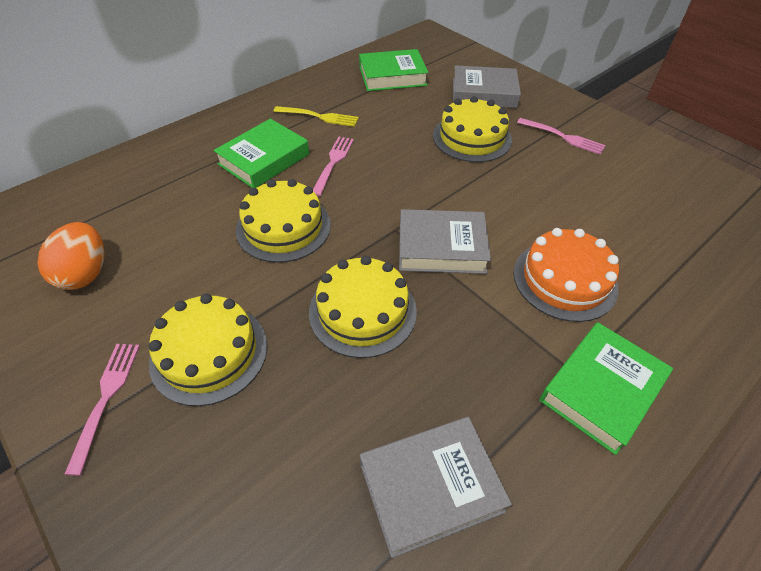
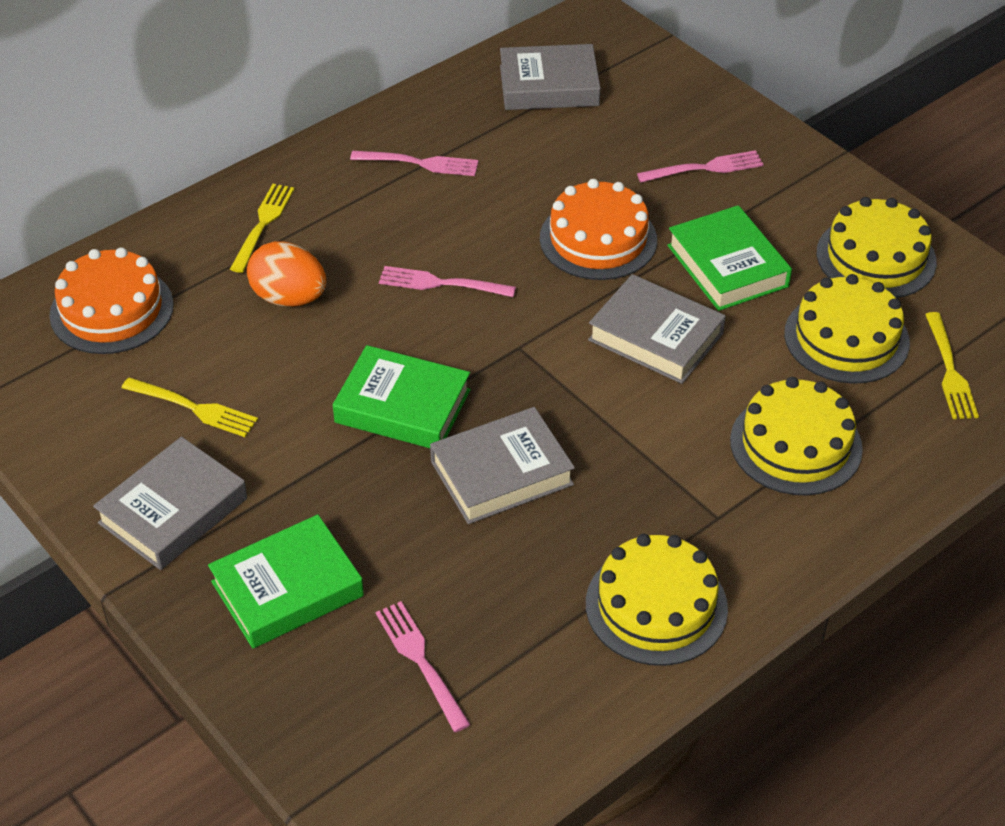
grey book: 3 -> 4
orange cake: 1 -> 2
pink fork: 3 -> 4
yellow fork: 1 -> 3

